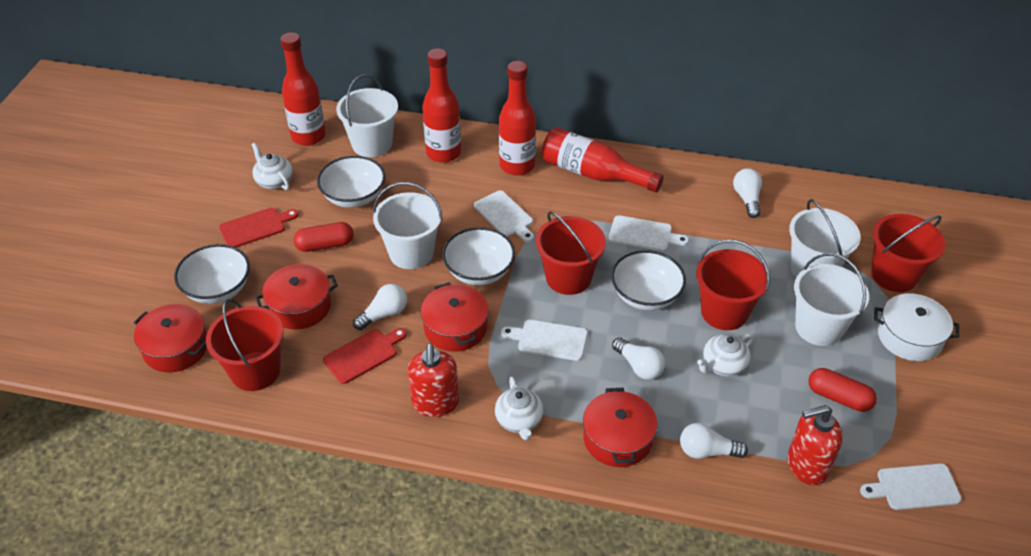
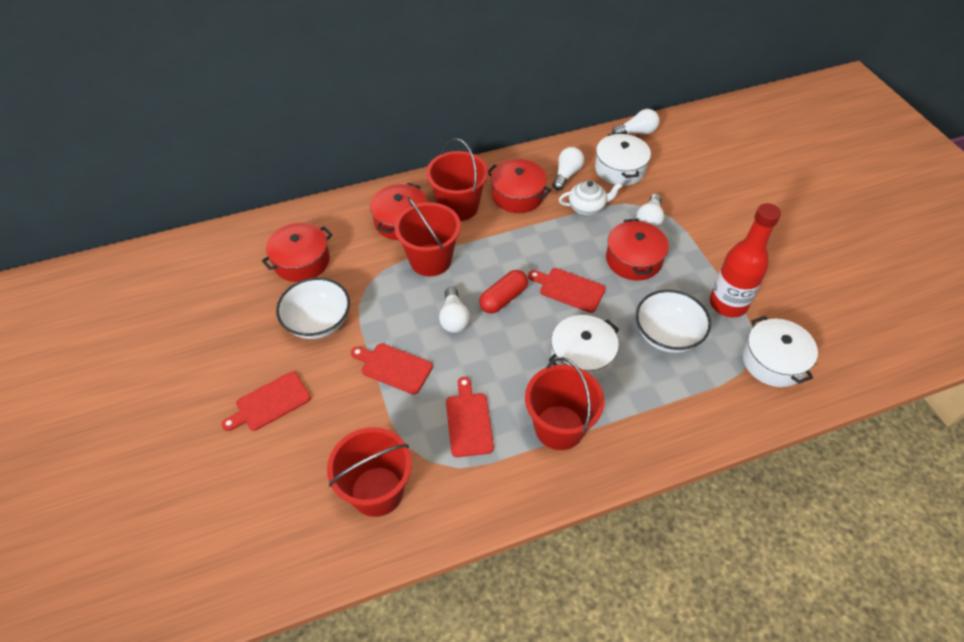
red bottle: 4 -> 1
red capsule: 2 -> 1
red cutting board: 2 -> 4
red soap dispenser: 2 -> 0
white bowl: 4 -> 2
white bucket: 4 -> 0
white cutting board: 4 -> 0
white pot: 1 -> 3
white teapot: 3 -> 1

